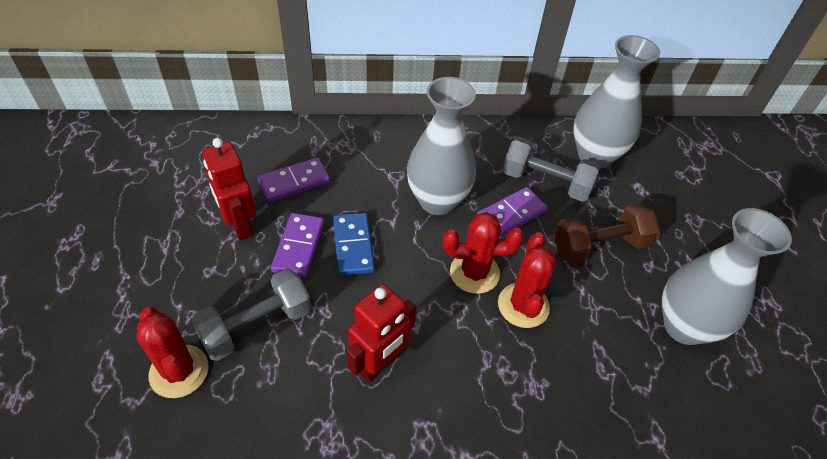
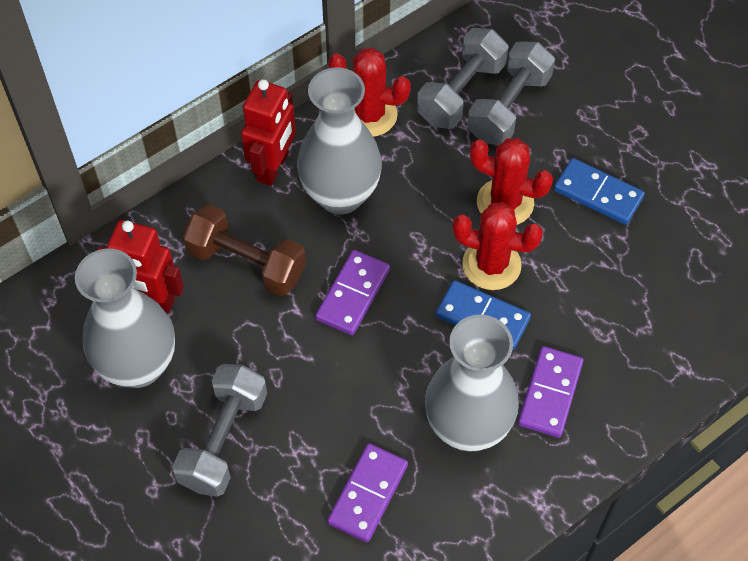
blue domino: 1 -> 2
grey dumbbell: 2 -> 3

